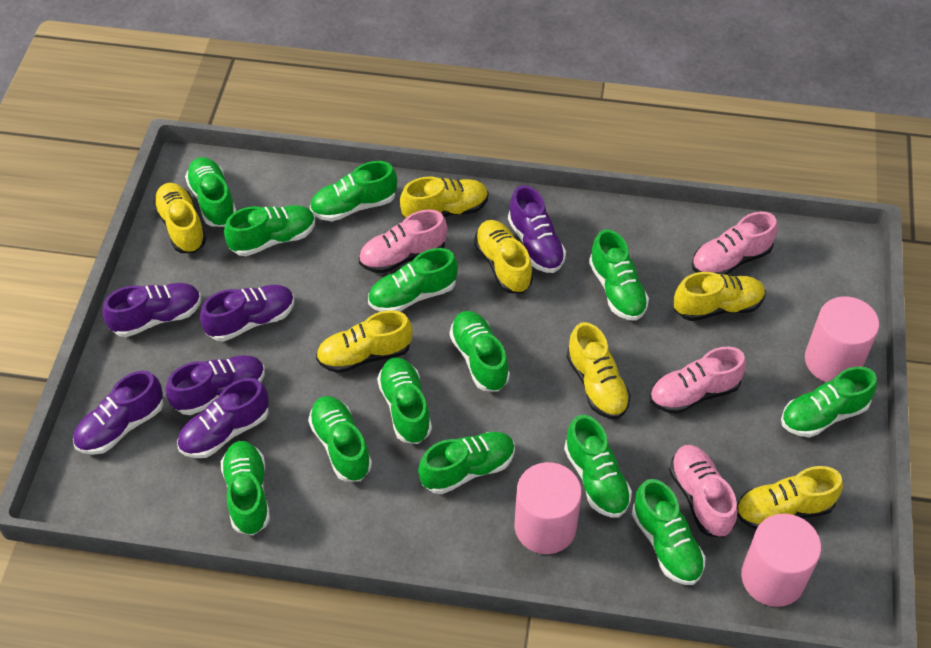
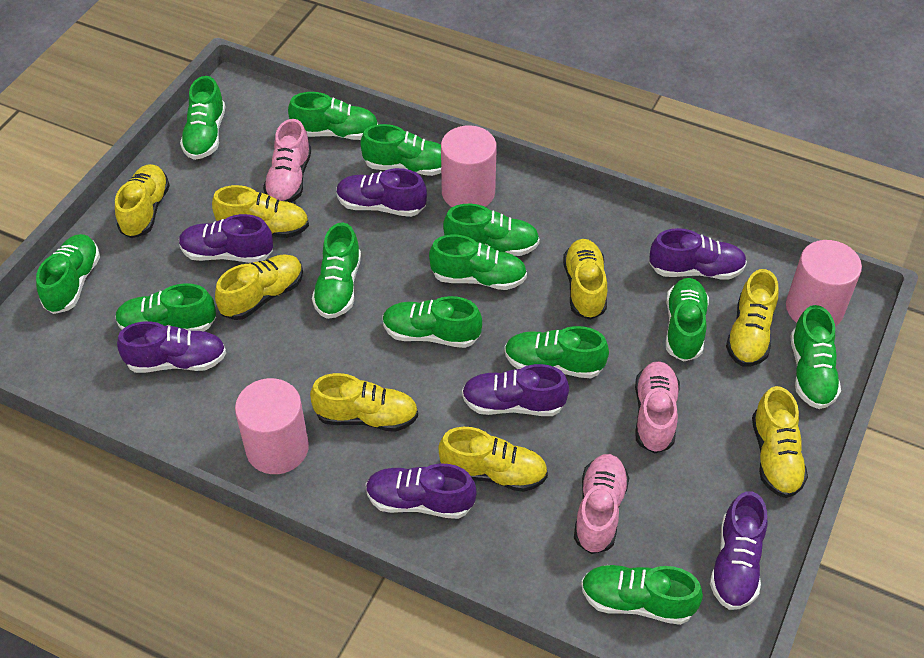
pink shoe: 4 -> 3
purple shoe: 6 -> 7
yellow shoe: 7 -> 8

